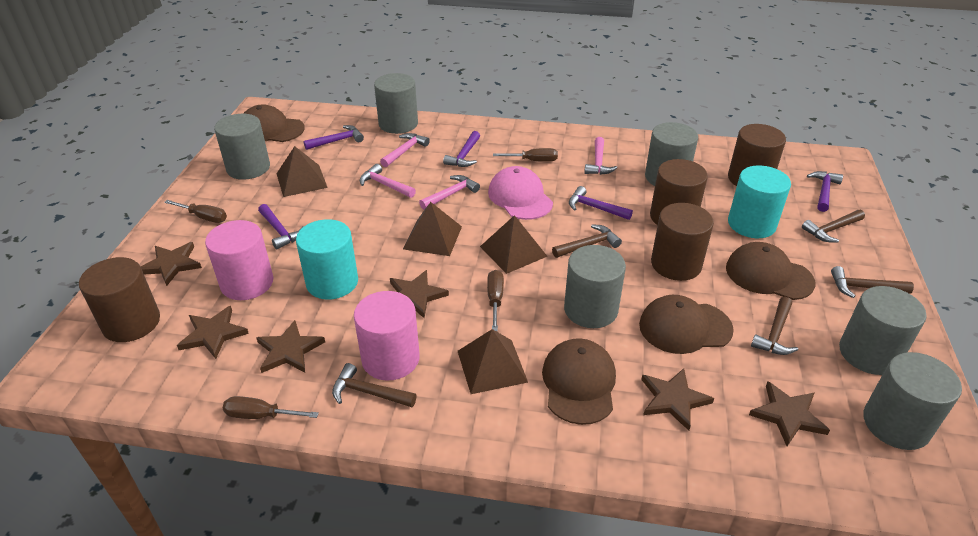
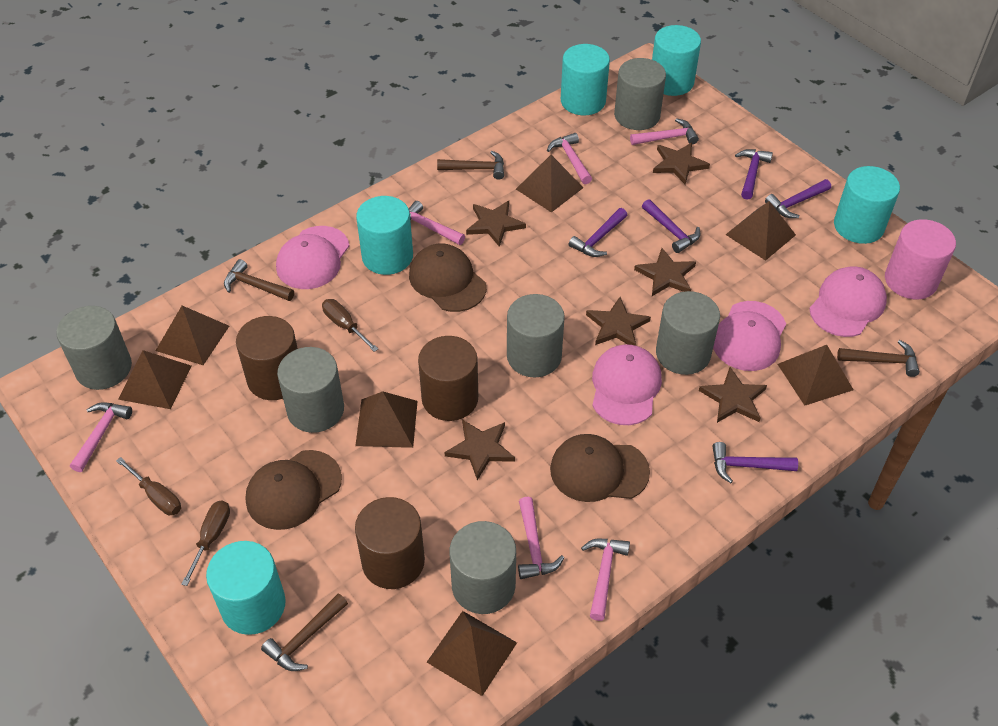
brown cap: 4 -> 3
brown cylinder: 4 -> 3
brown hammer: 5 -> 4
brown pyramid: 4 -> 7
brown screwdriver: 4 -> 3
pink cap: 1 -> 4
pink cylinder: 2 -> 1
pink hammer: 4 -> 6
turquoise cylinder: 2 -> 5

